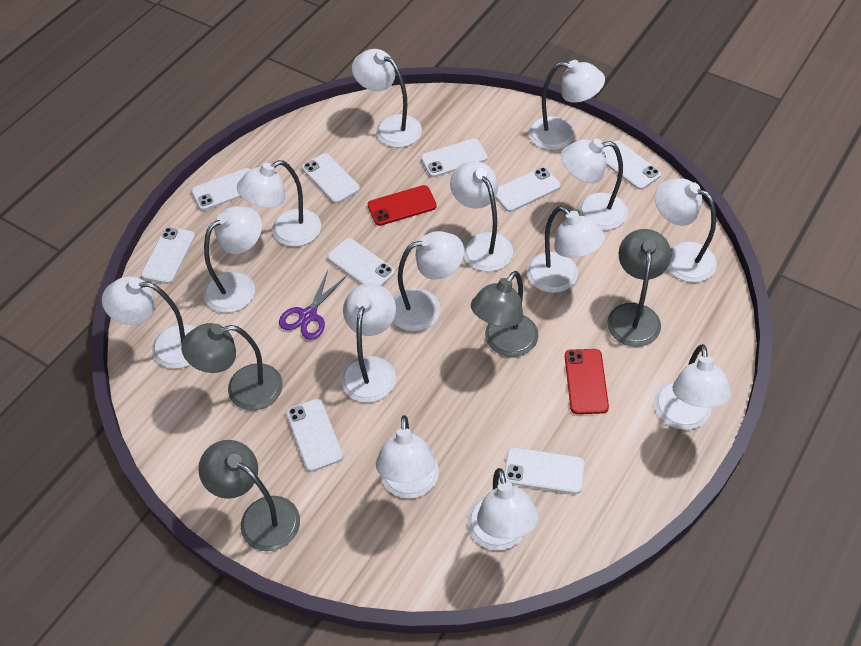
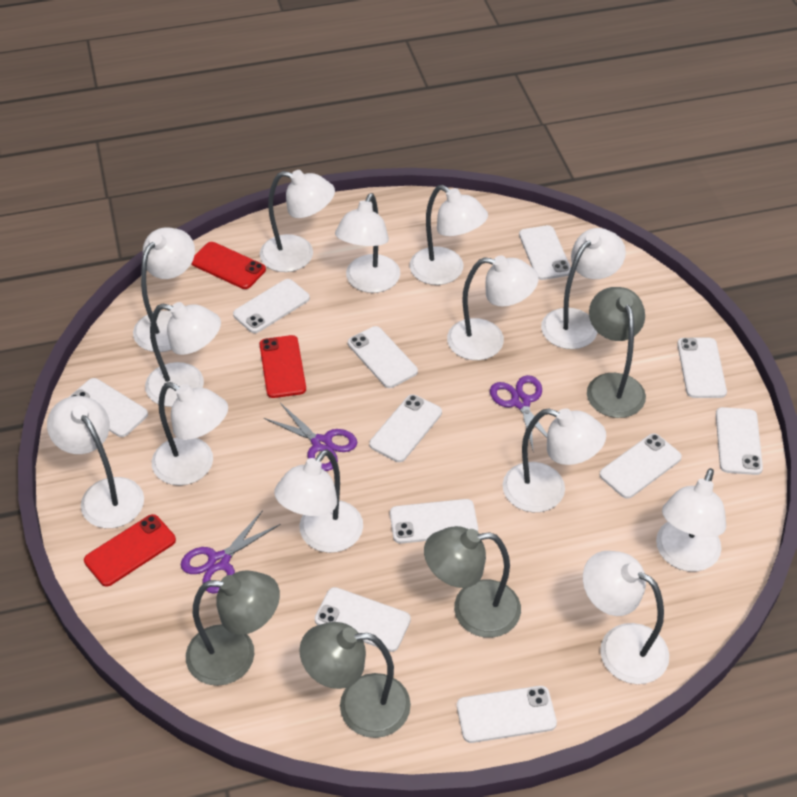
purple scissors: 1 -> 3
red phone: 2 -> 3
white lamp: 14 -> 13
white phone: 9 -> 11

